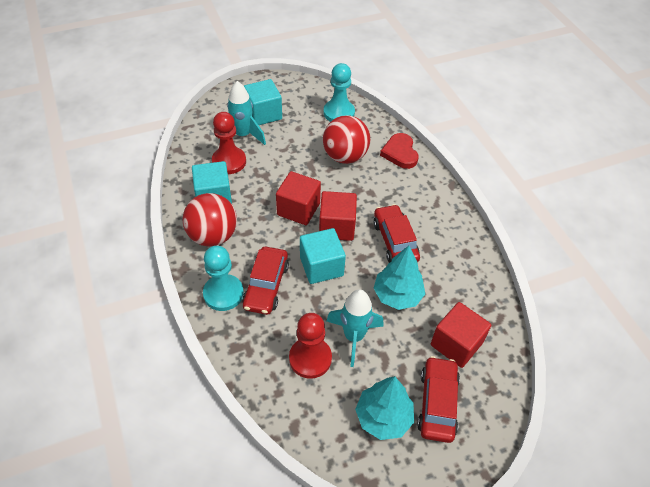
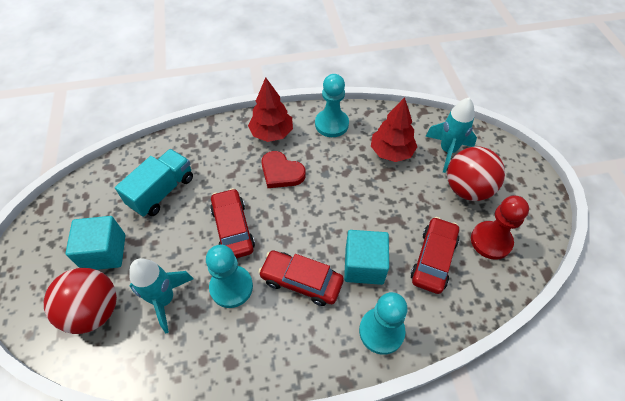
red cube: 3 -> 0
red pawn: 2 -> 1
red tree: 0 -> 2
turquoise cube: 3 -> 2
turquoise pawn: 2 -> 3
turquoise tree: 2 -> 0
turquoise truck: 0 -> 1

